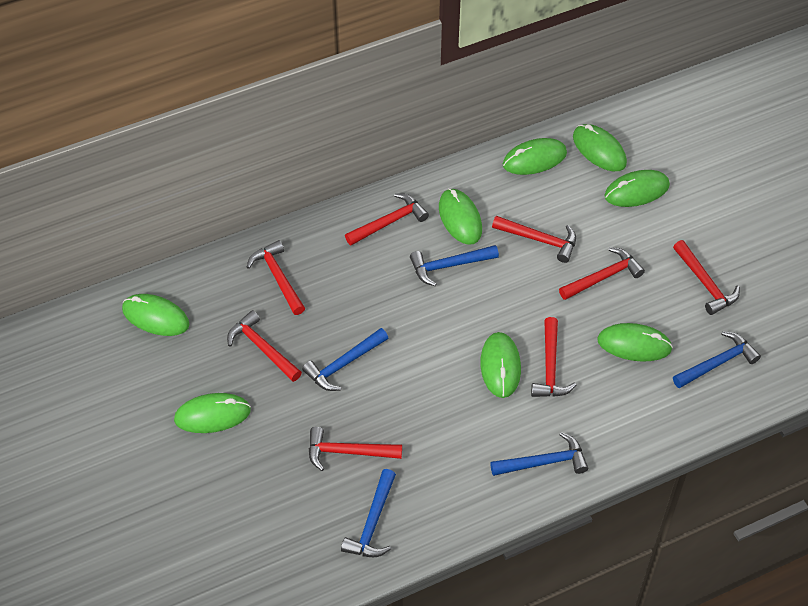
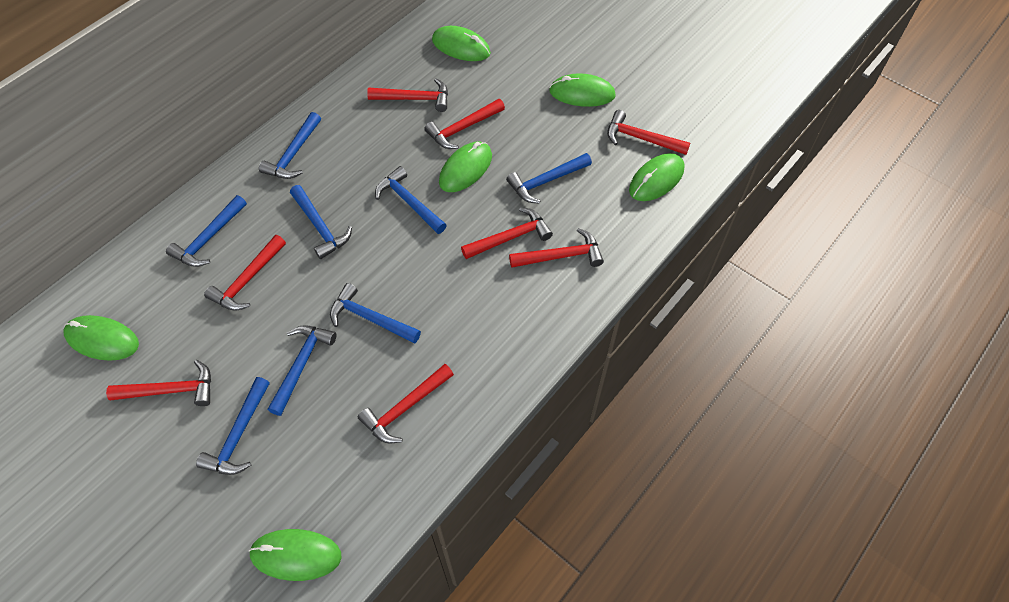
blue hammer: 5 -> 8
green mouse: 8 -> 6

